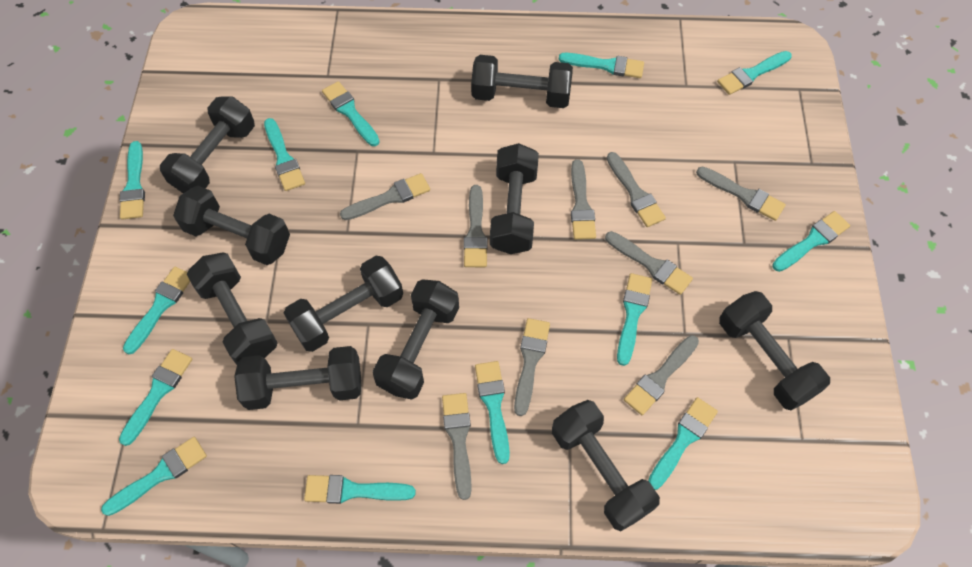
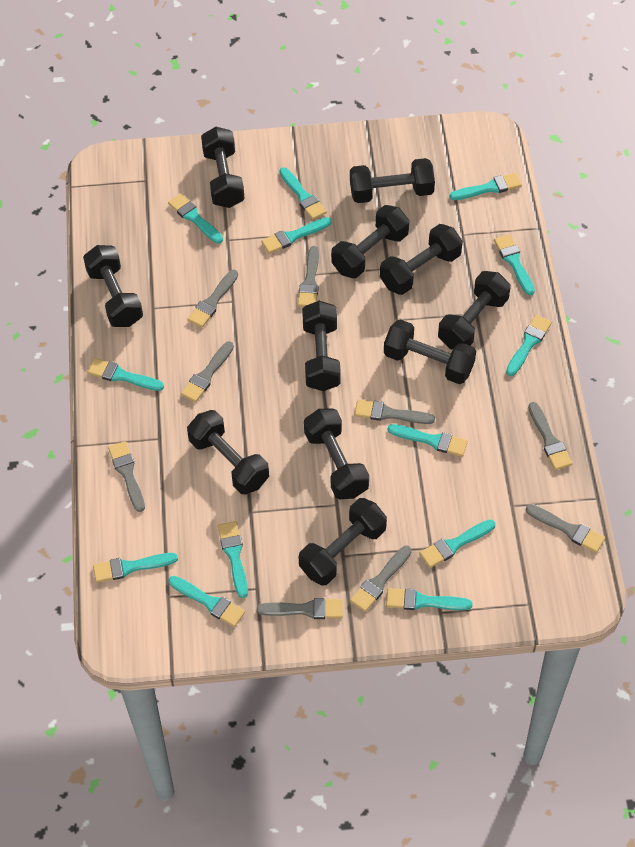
black dumbbell: 10 -> 11

